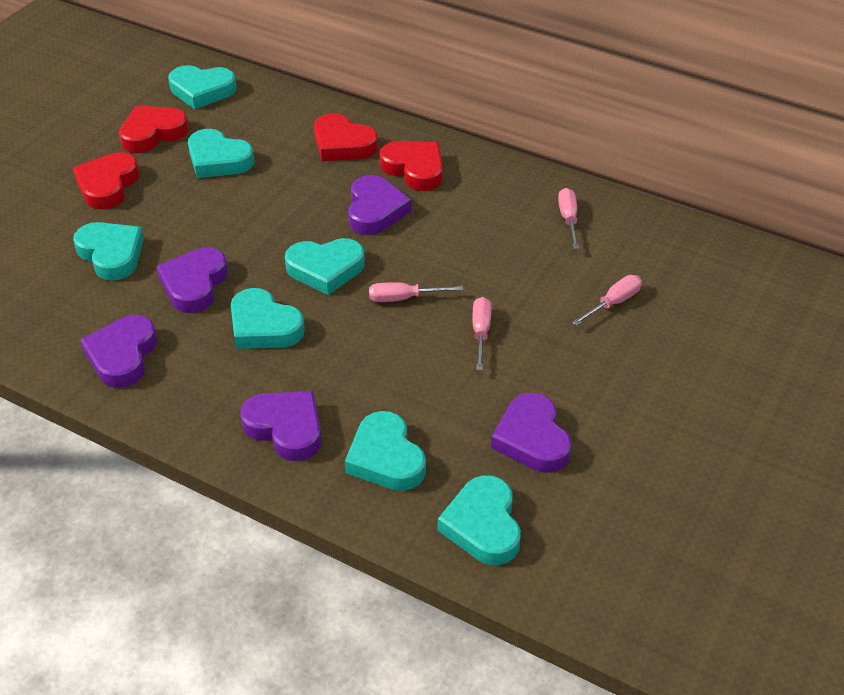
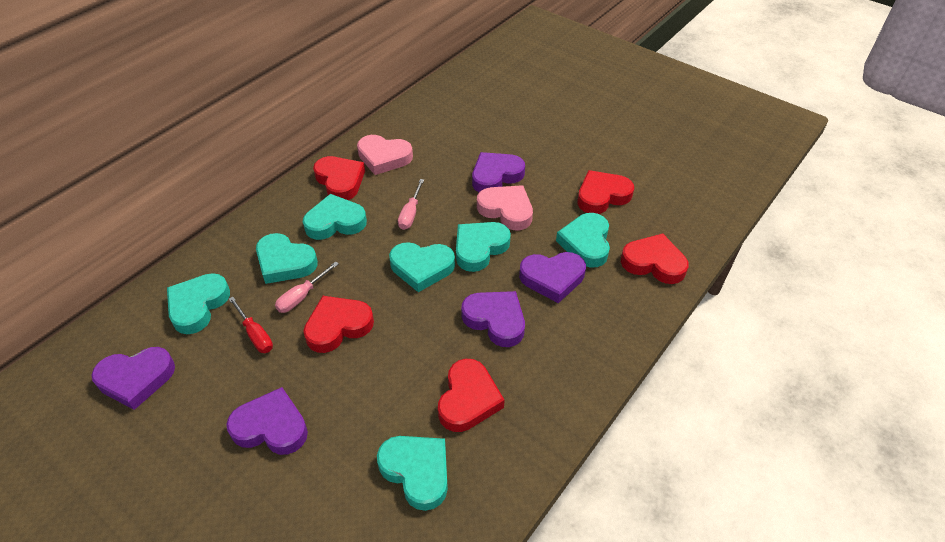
pink heart: 0 -> 2
pink screwdriver: 4 -> 2
red heart: 4 -> 5
red screwdriver: 0 -> 1

